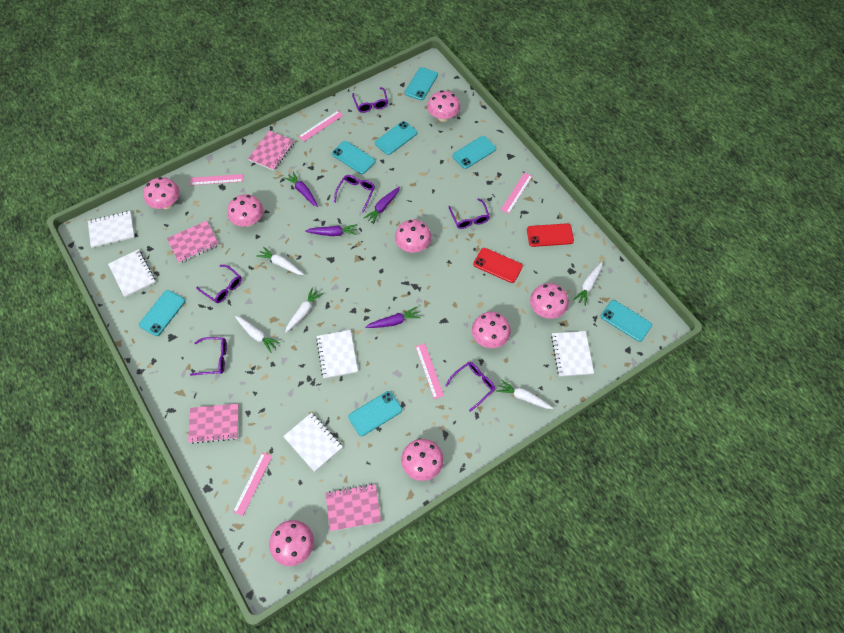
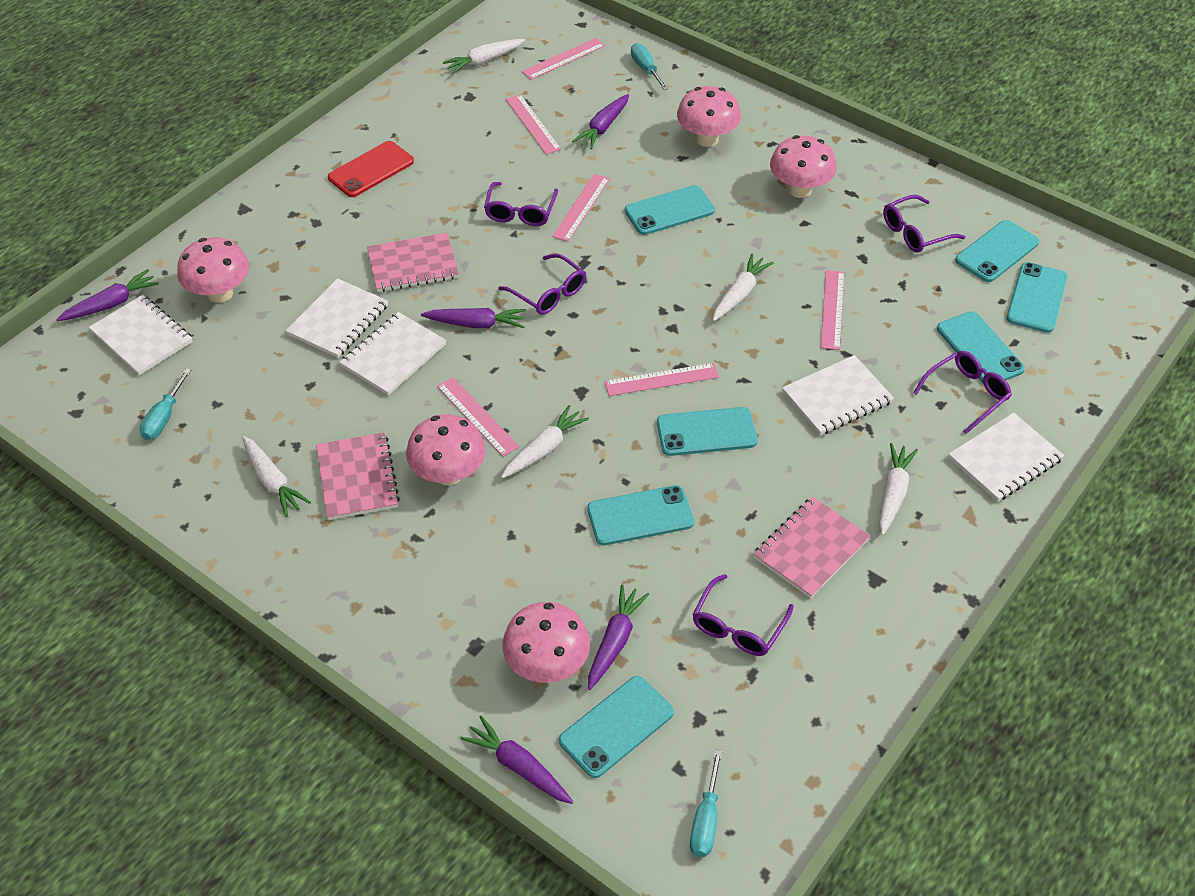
pink mushroom: 8 -> 5
pink notebook: 4 -> 3
pink ruler: 5 -> 6
purple carrot: 4 -> 5
purple glasses: 6 -> 5
red phone: 2 -> 1
turquoise screwdriver: 0 -> 3

